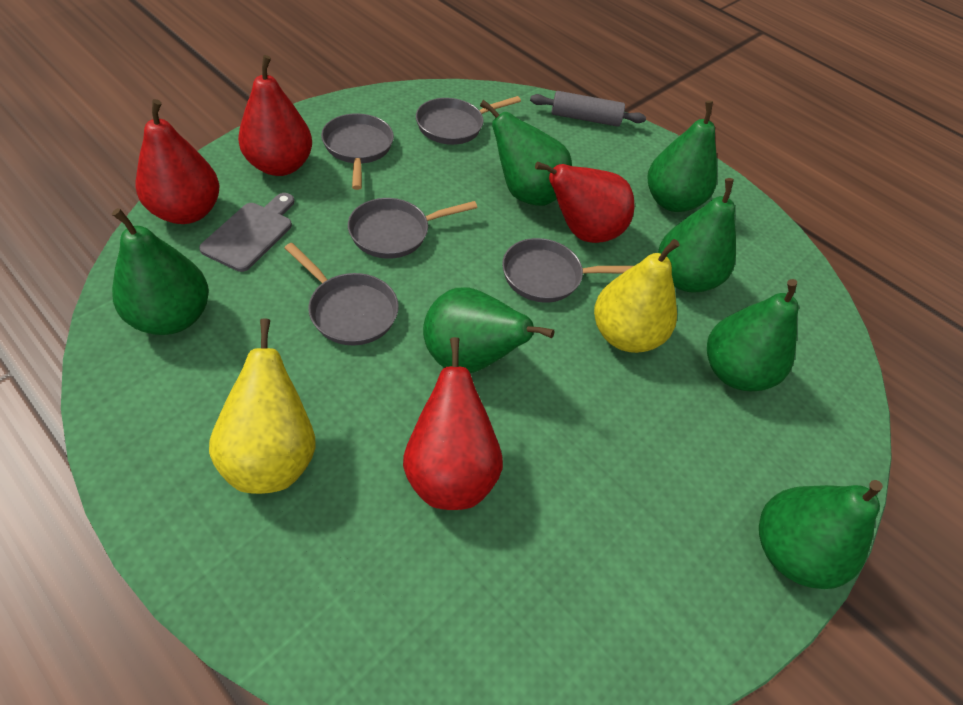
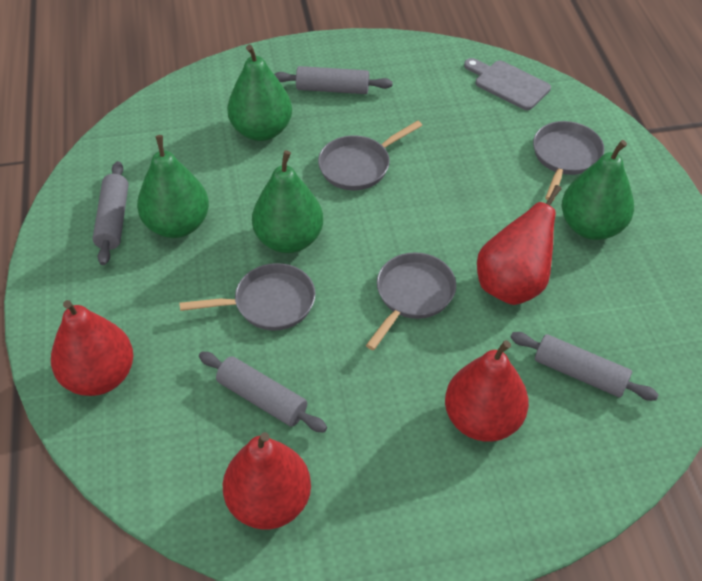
green pear: 7 -> 4
grey pan: 5 -> 4
grey rolling pin: 1 -> 4
yellow pear: 2 -> 0

